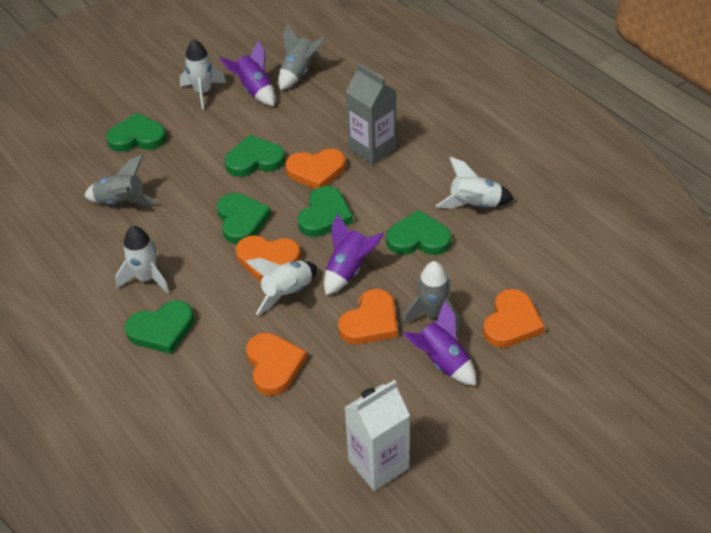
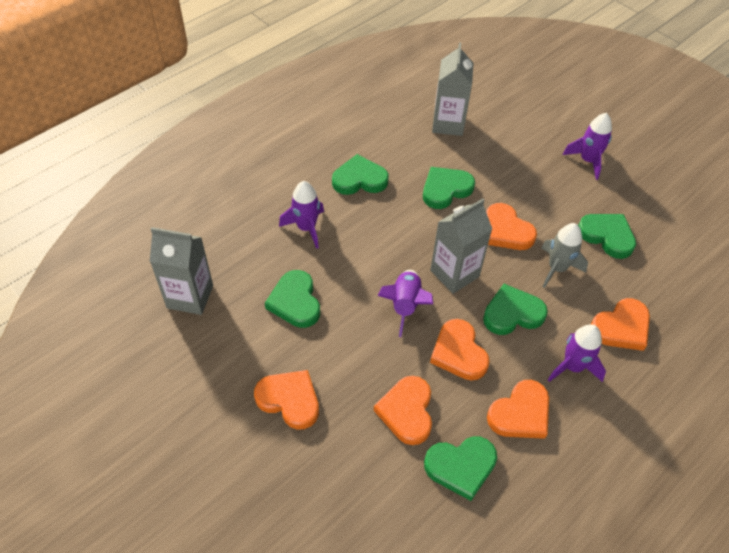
grey carton: 1 -> 3
grey rocket: 3 -> 1
orange heart: 5 -> 6
purple rocket: 3 -> 4
white carton: 1 -> 0
white rocket: 4 -> 0

